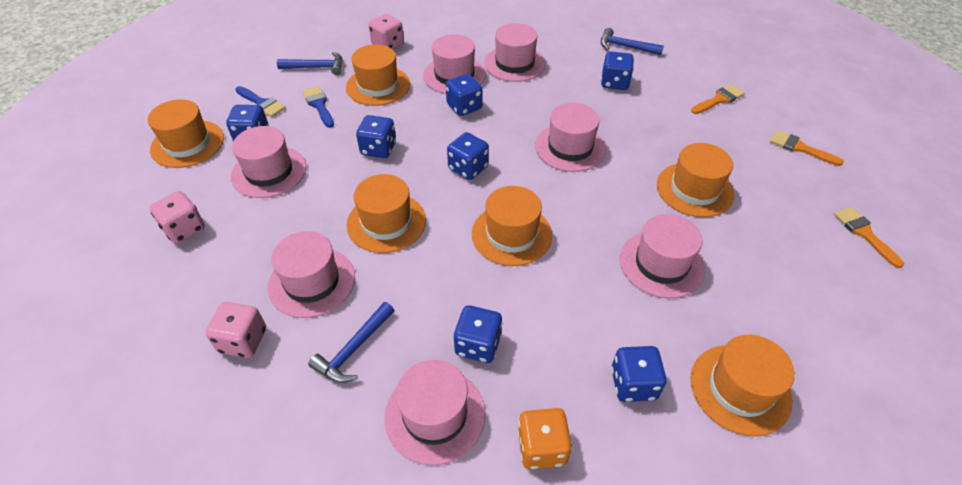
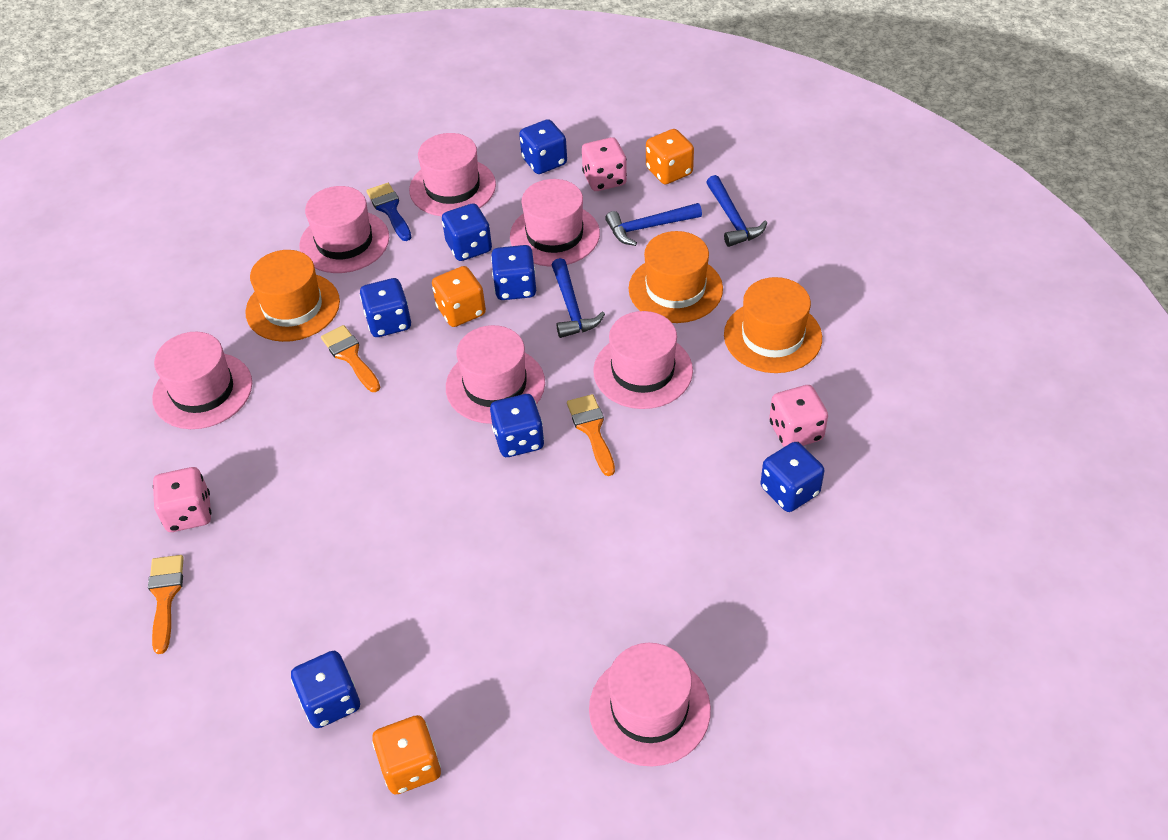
blue brush: 2 -> 1
orange dice: 1 -> 3
orange hat: 6 -> 3

